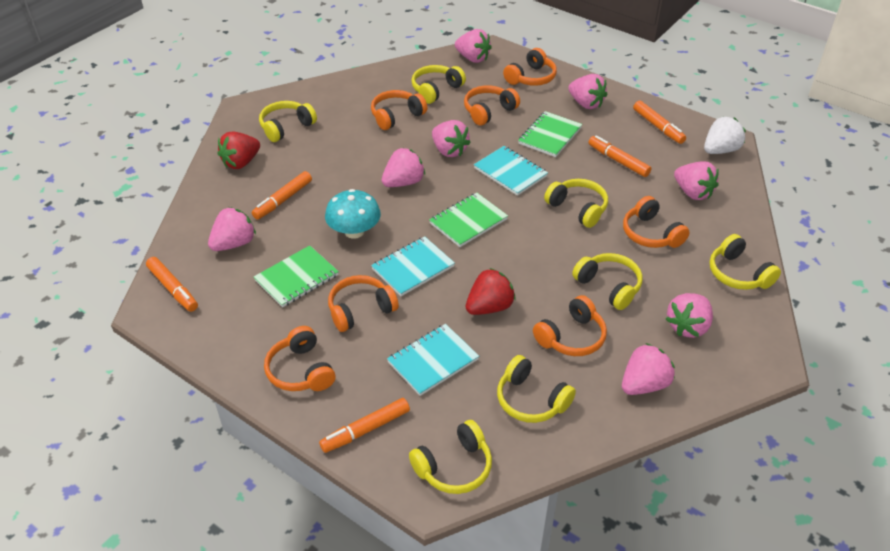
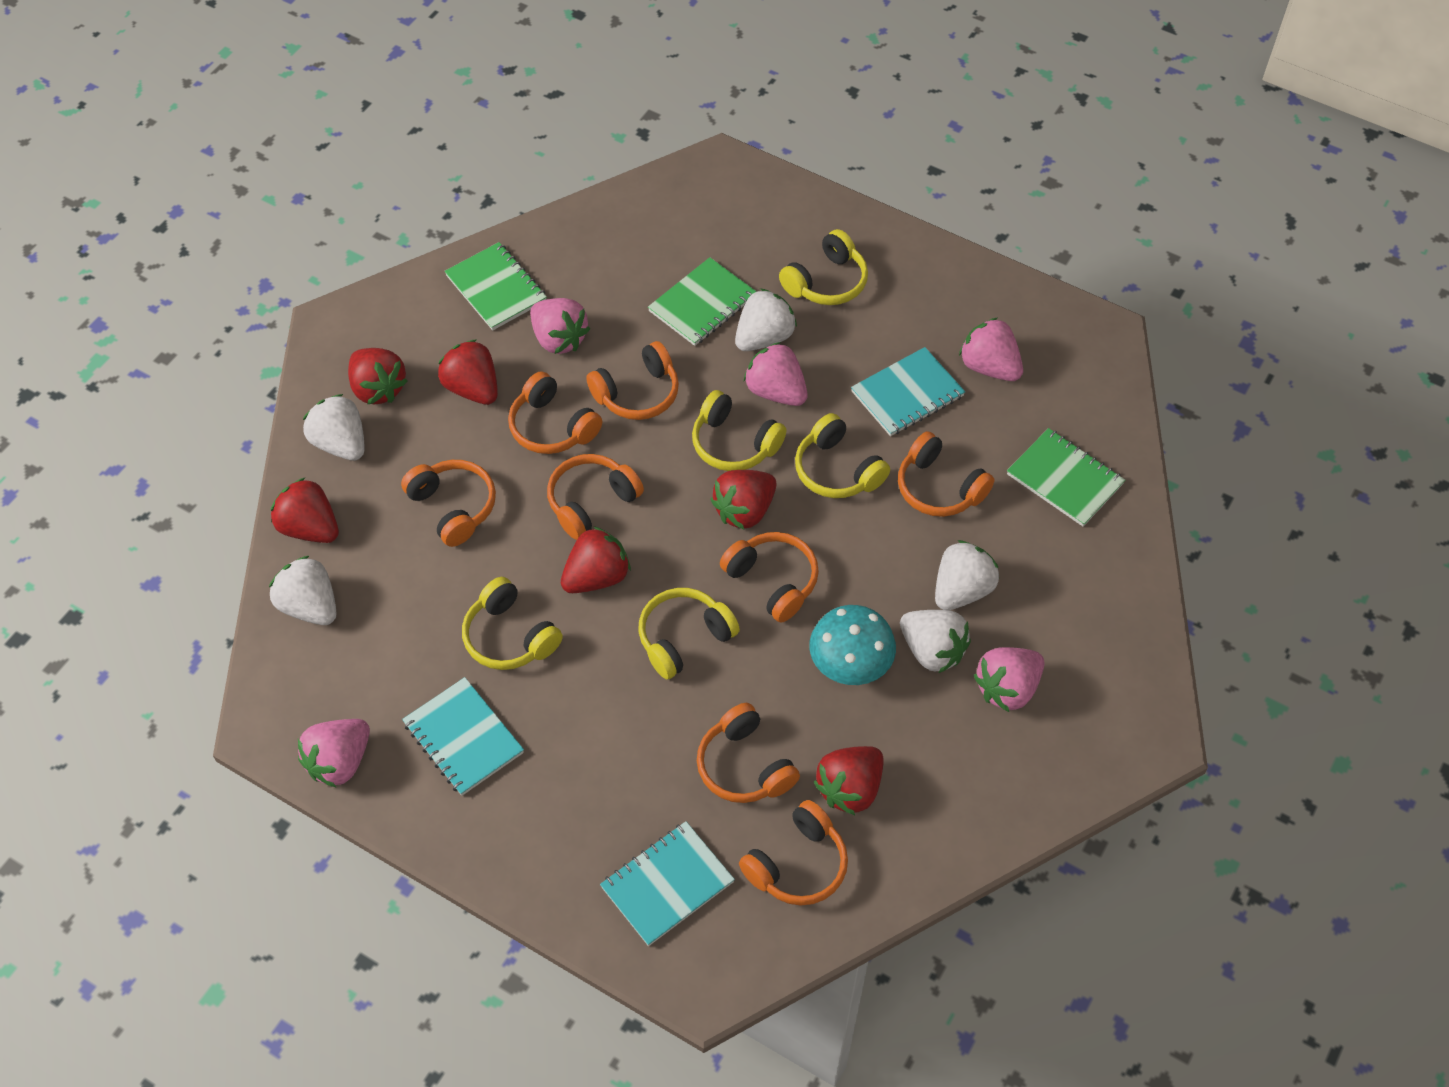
orange headphones: 7 -> 8
orange marker: 5 -> 0
pink strawberry: 8 -> 5
red strawberry: 2 -> 6
white strawberry: 1 -> 5
yellow headphones: 7 -> 5

